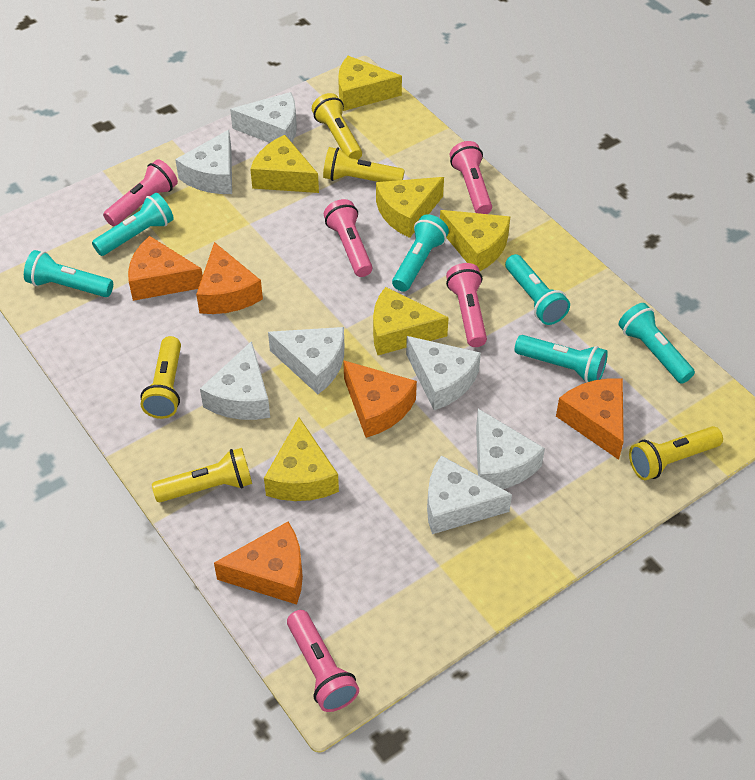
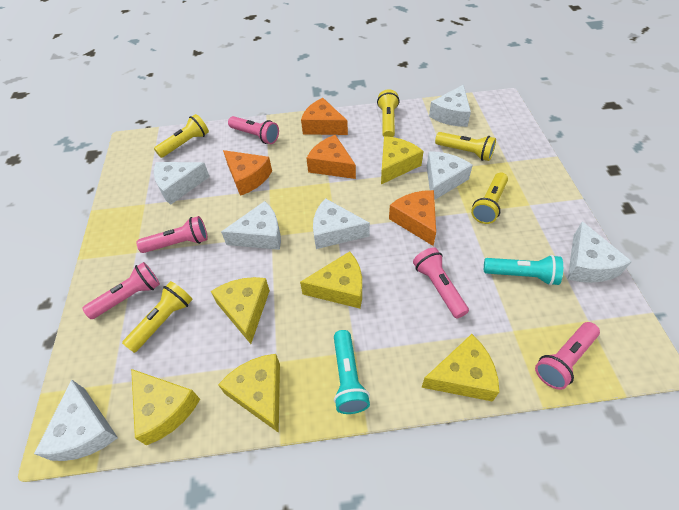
orange cheese: 5 -> 4
turquoise flashlight: 6 -> 2

